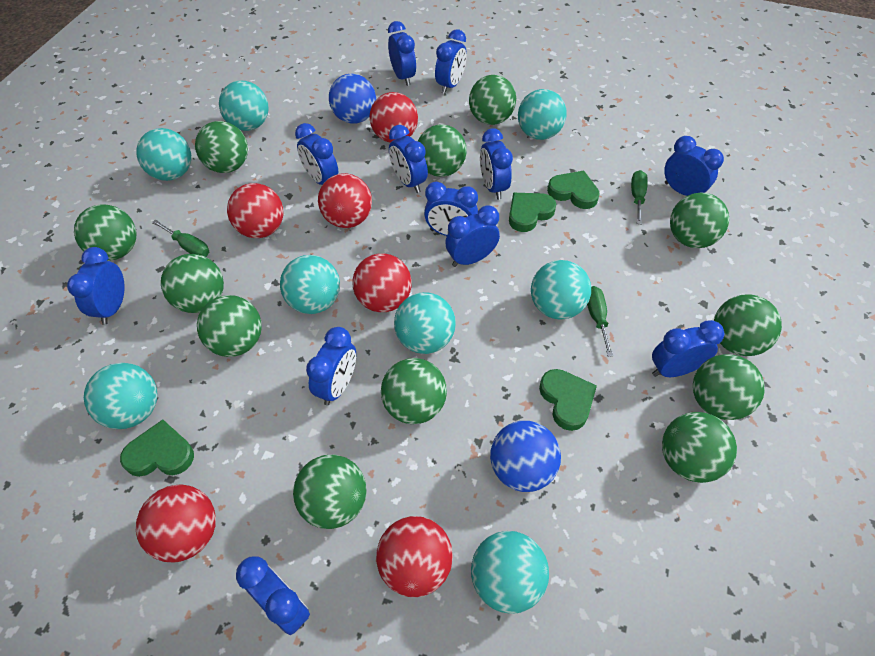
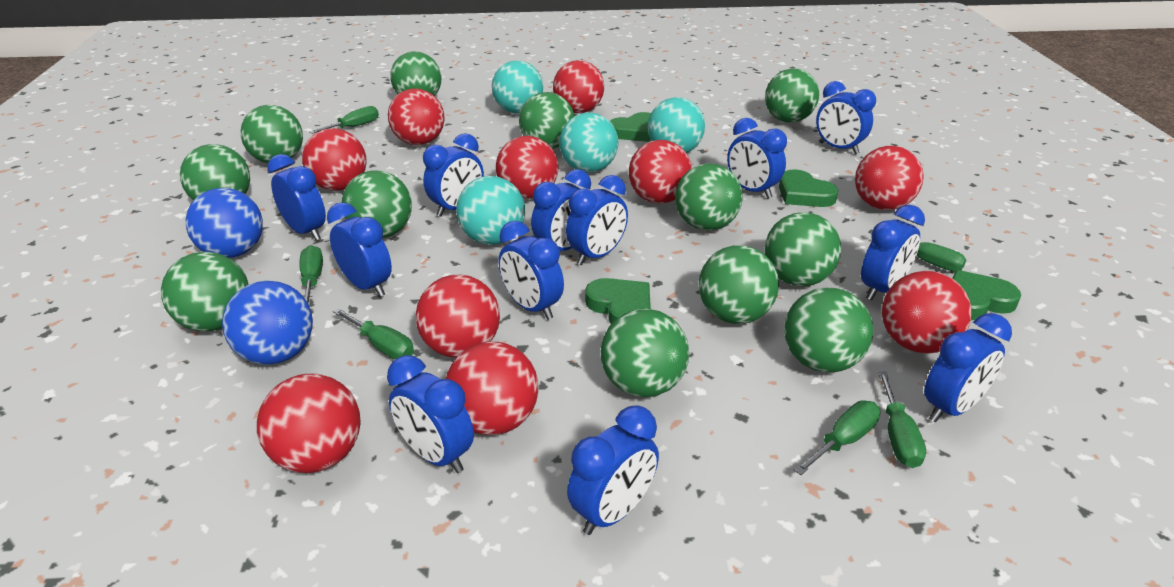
green screwdriver: 3 -> 6
red ball: 6 -> 10
turquoise ball: 8 -> 4

